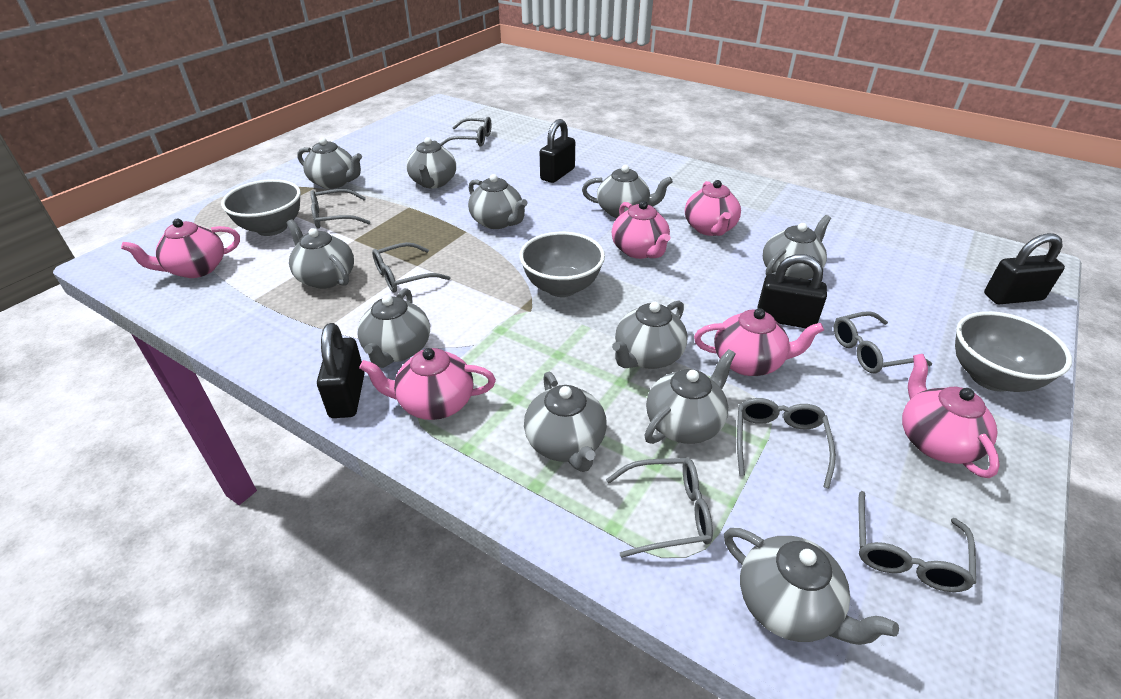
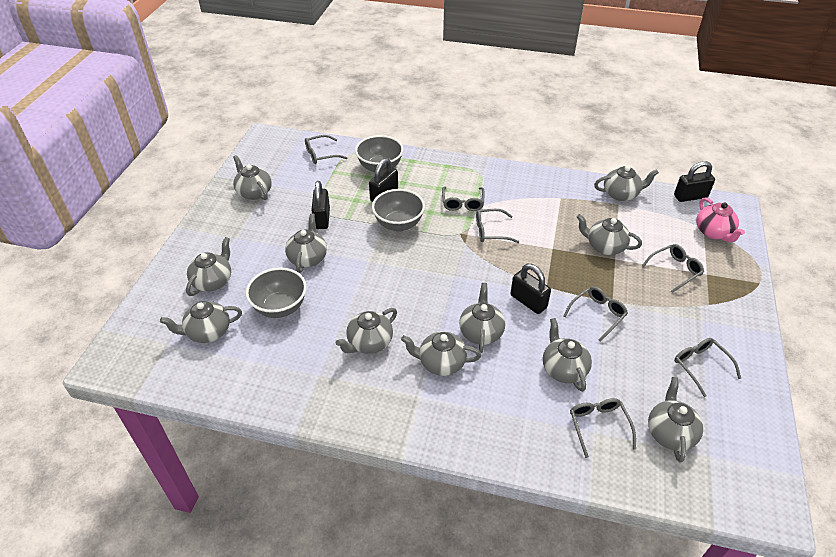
pink teapot: 6 -> 1

